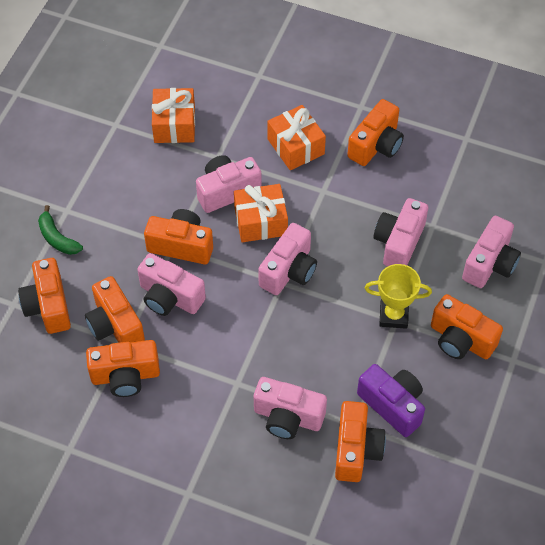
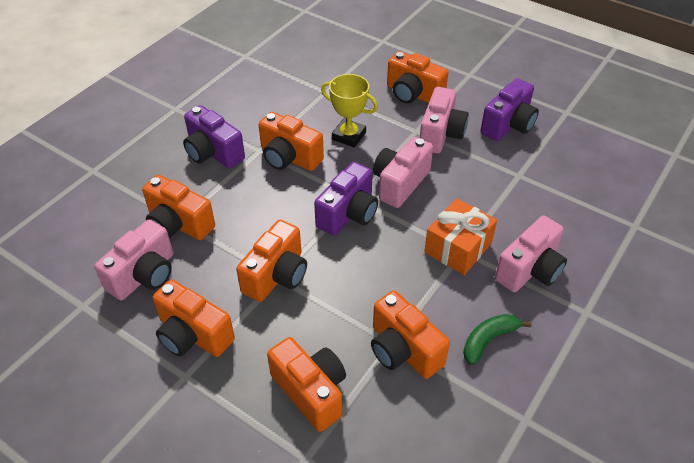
orange gift: 3 -> 1
pink camera: 6 -> 4
purple camera: 1 -> 3

